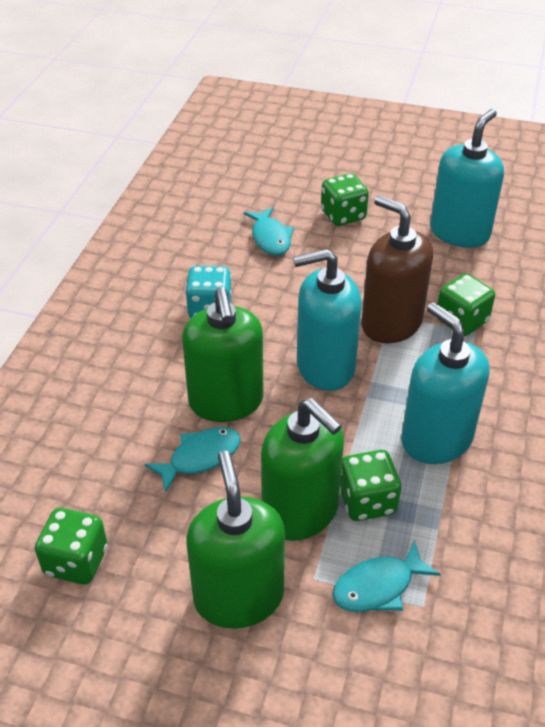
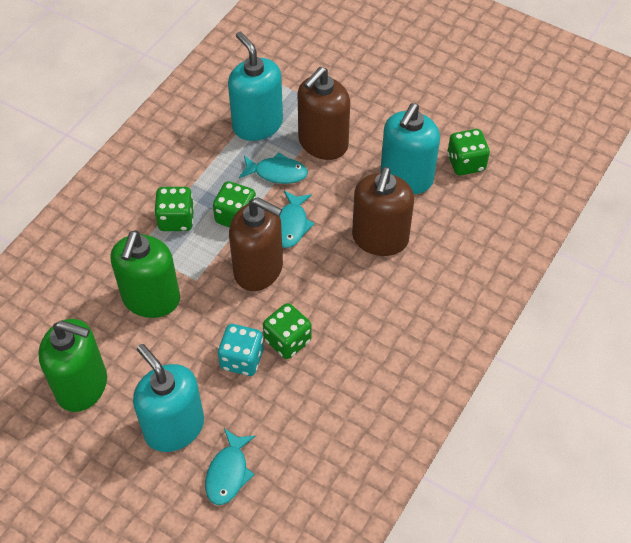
brown soap dispenser: 1 -> 3
green soap dispenser: 3 -> 2

